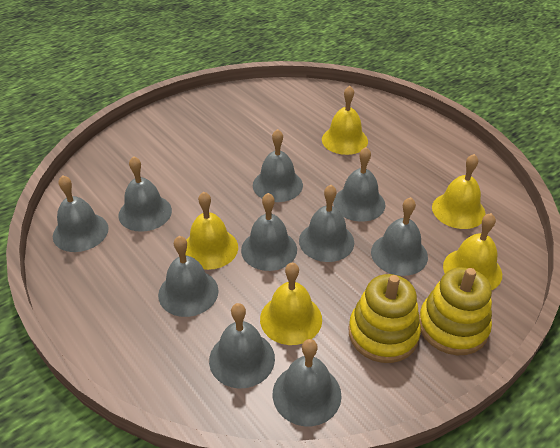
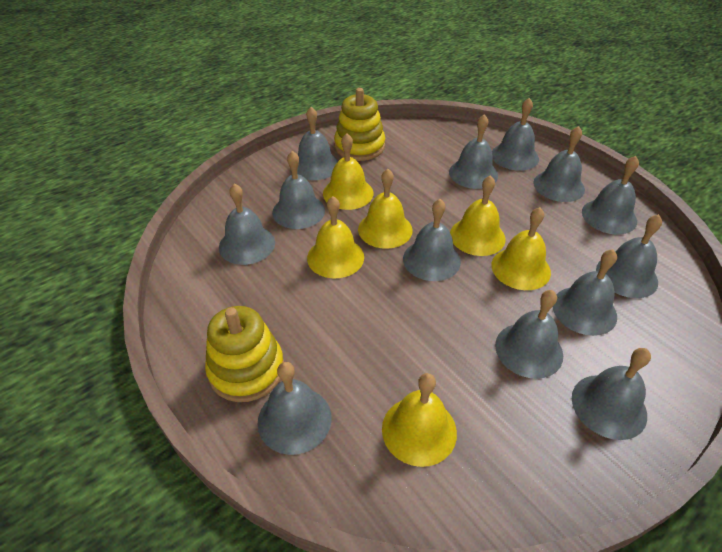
grey bell: 10 -> 13
yellow bell: 5 -> 6

